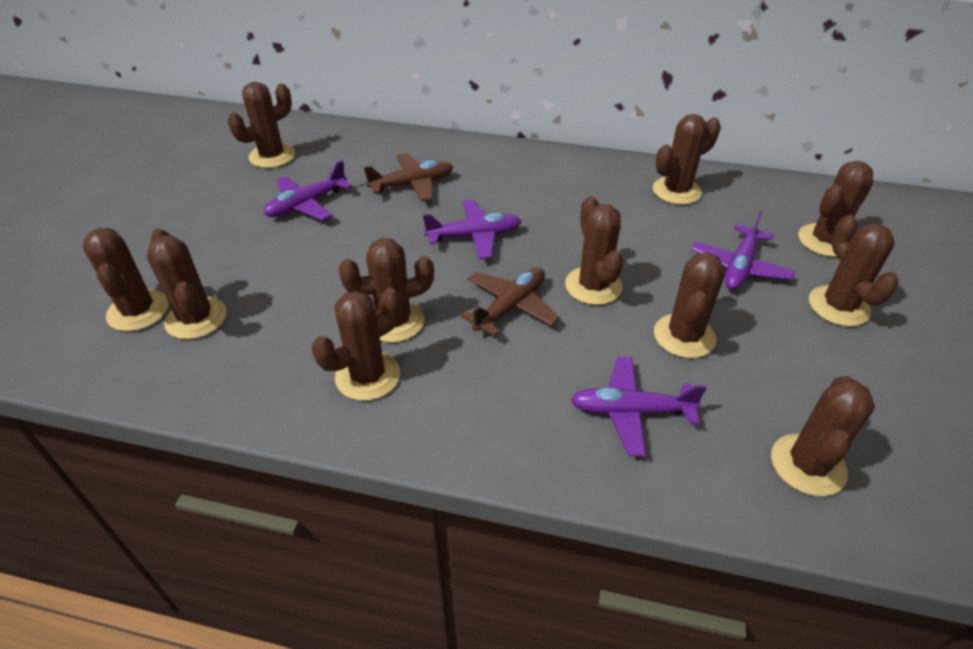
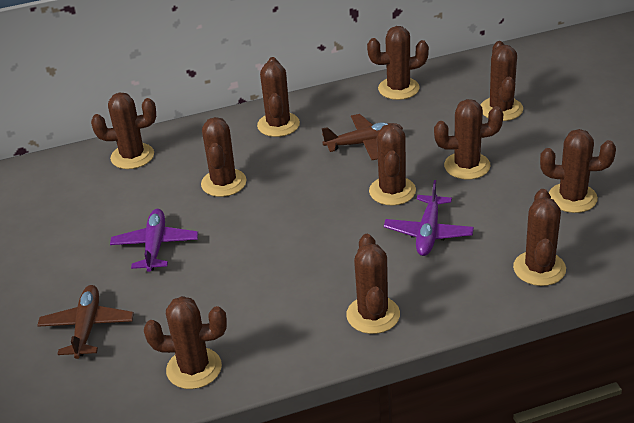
purple plane: 4 -> 2

